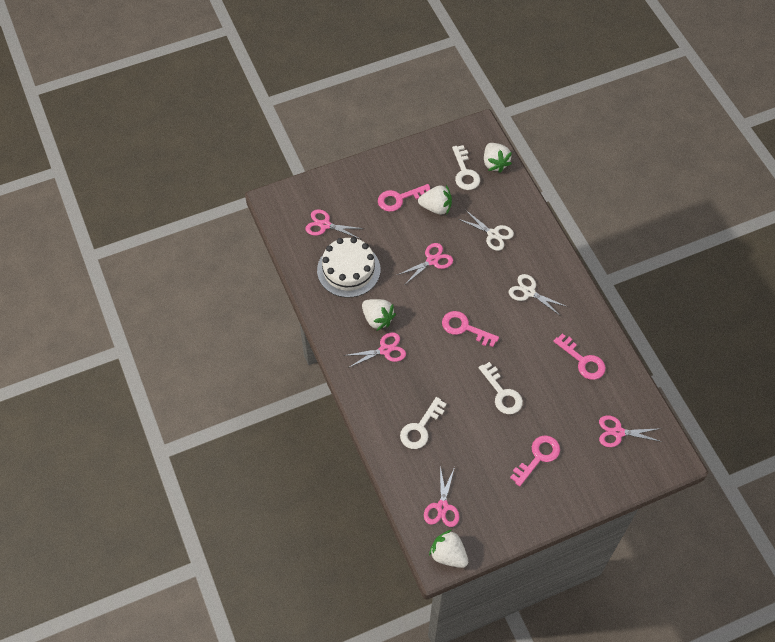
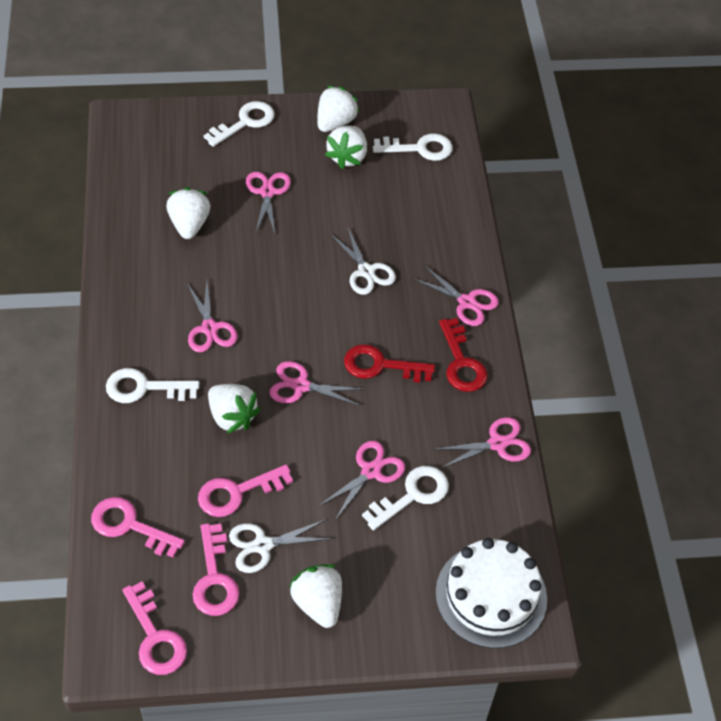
pink scissors: 5 -> 6
red key: 0 -> 2
white key: 3 -> 4
white strawberry: 4 -> 5

